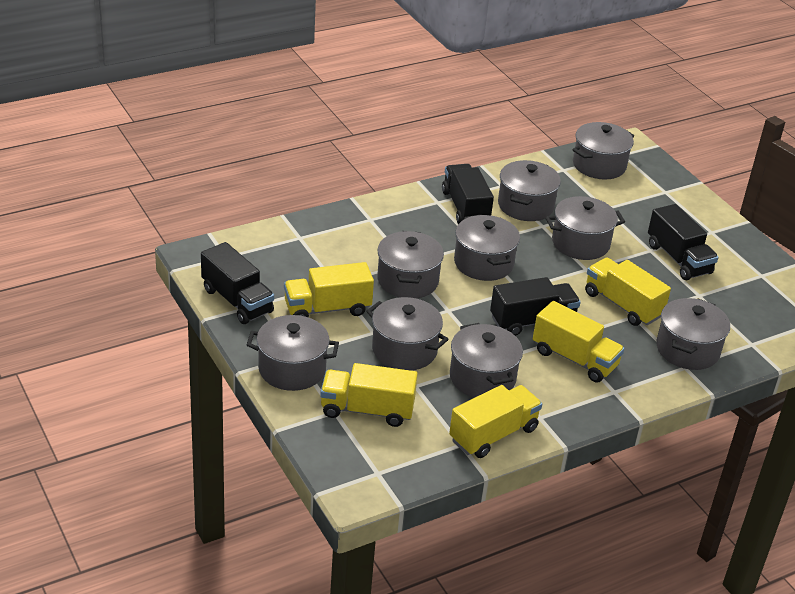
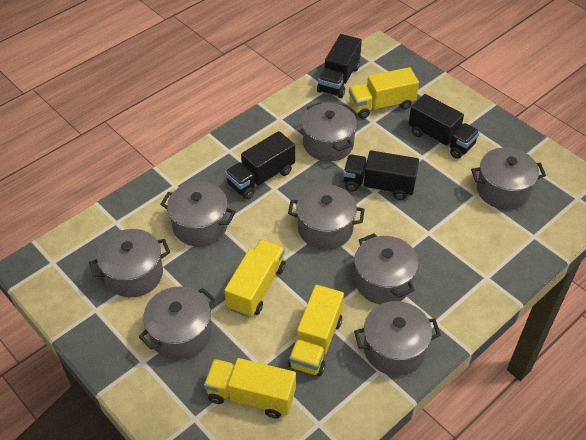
grey pot: 9 -> 8
yellow truck: 5 -> 4

